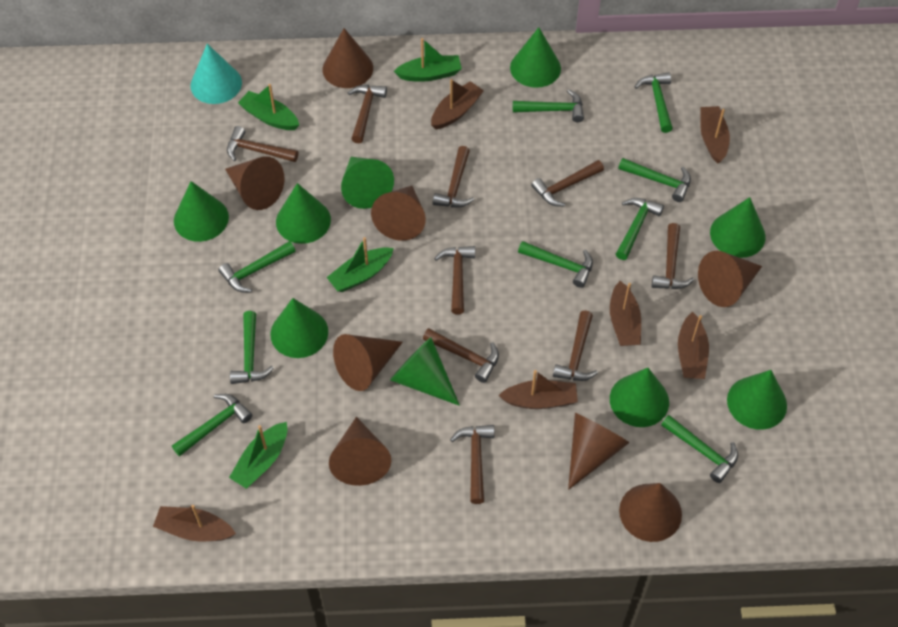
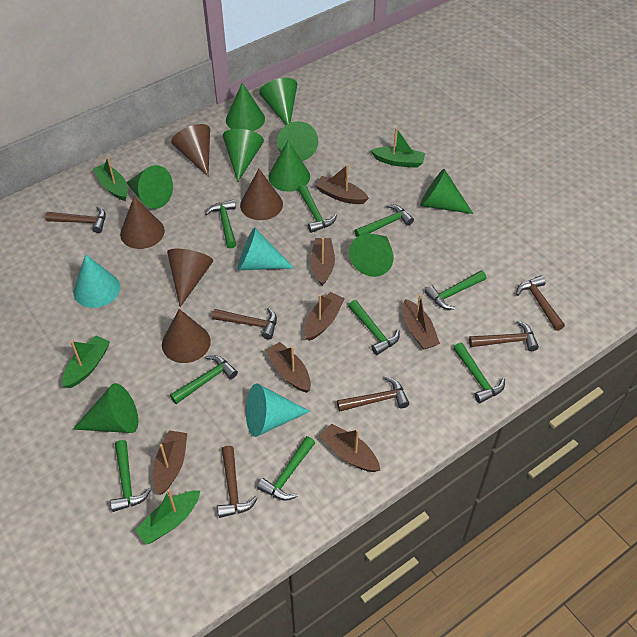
brown boat: 6 -> 7
brown cone: 8 -> 5
brown hammer: 9 -> 6
turquoise cone: 1 -> 3

